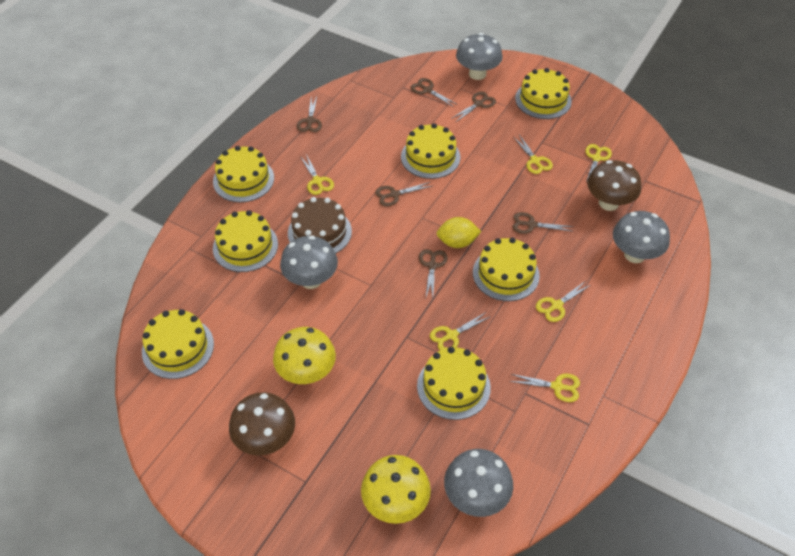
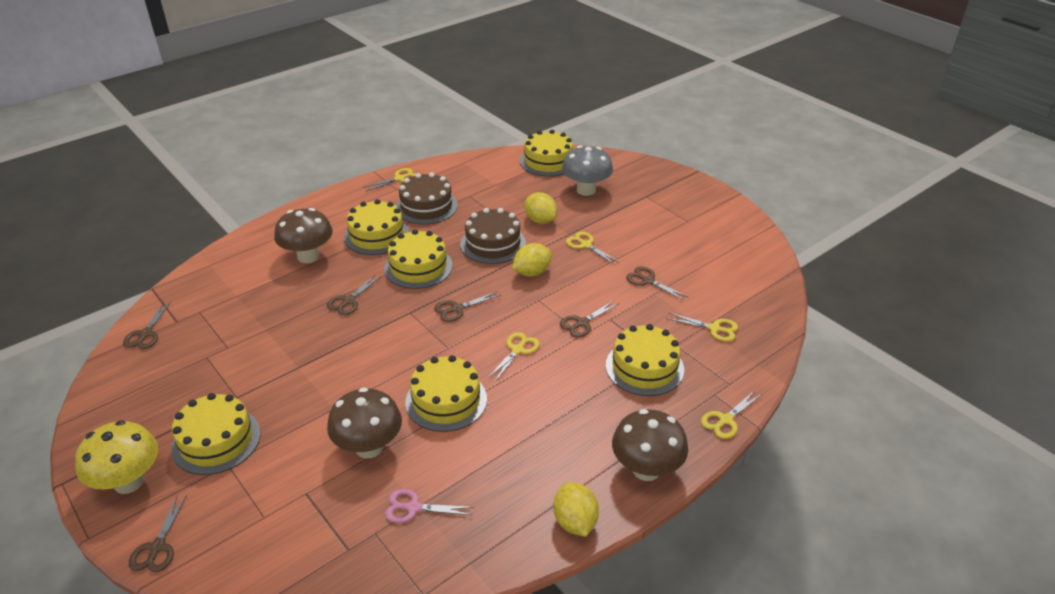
brown cake: 1 -> 2
brown mushroom: 2 -> 3
grey mushroom: 4 -> 1
pink scissors: 0 -> 1
yellow cake: 7 -> 6
yellow lemon: 1 -> 3
yellow mushroom: 2 -> 1
yellow scissors: 6 -> 5

